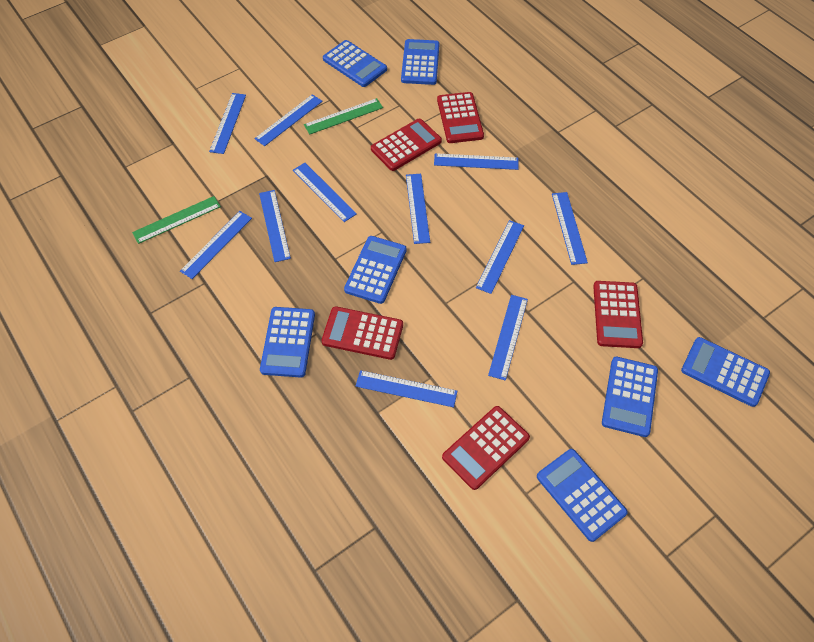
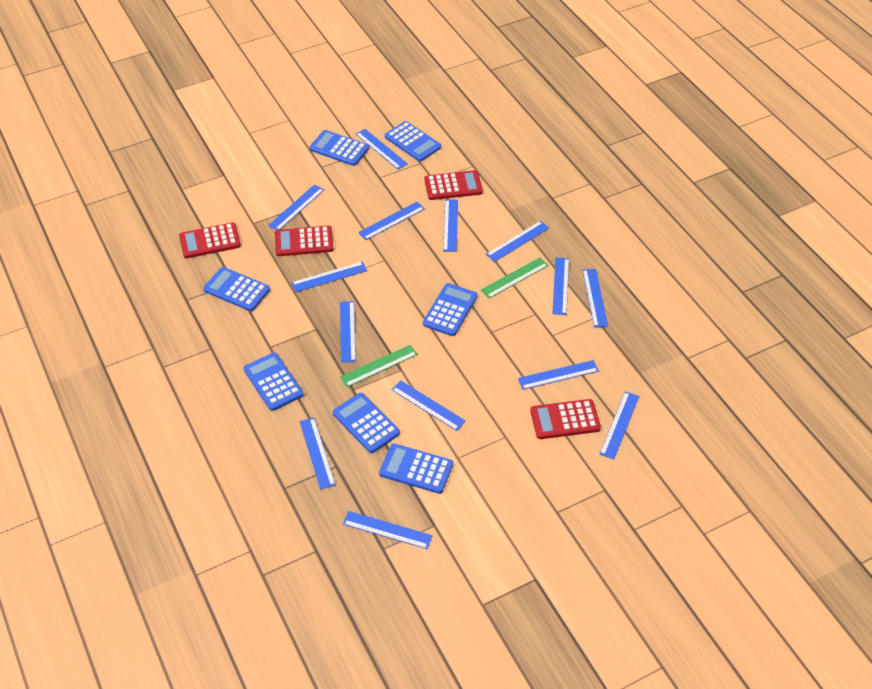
blue ruler: 11 -> 14
red calculator: 5 -> 4

